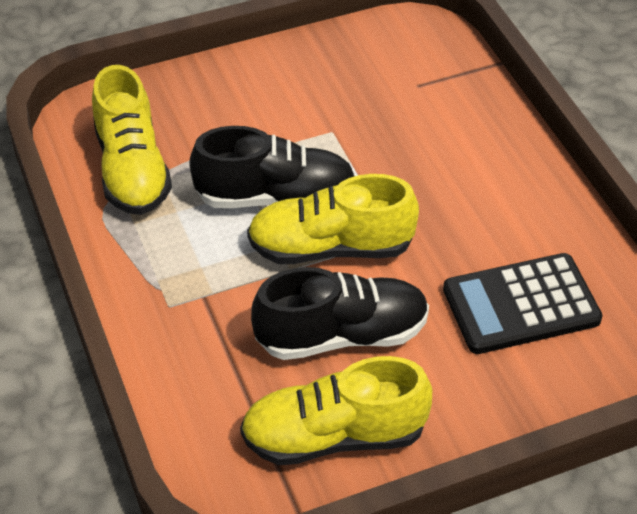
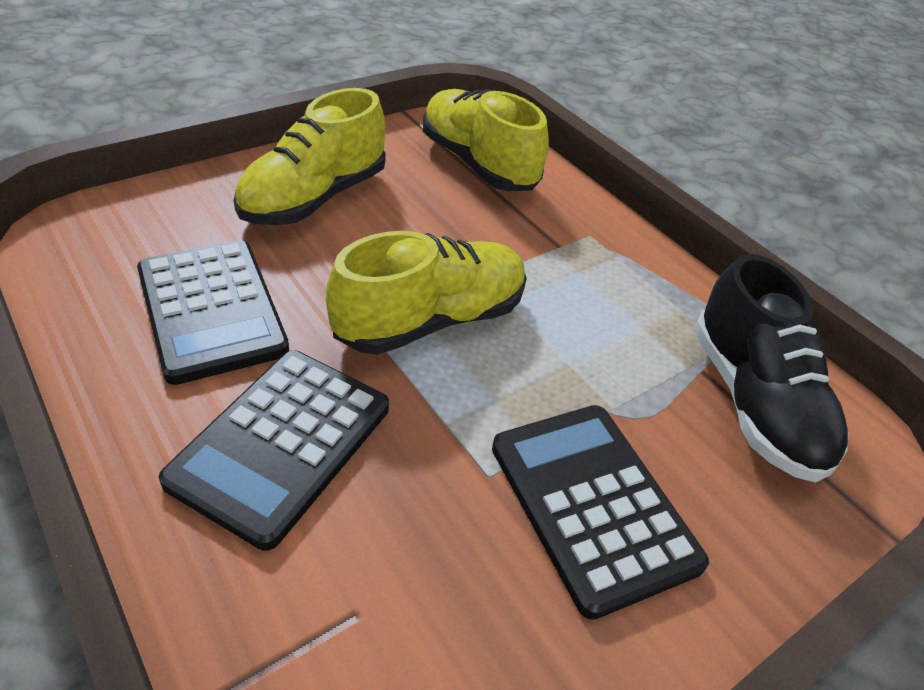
black calculator: 1 -> 3
black shoe: 2 -> 1

